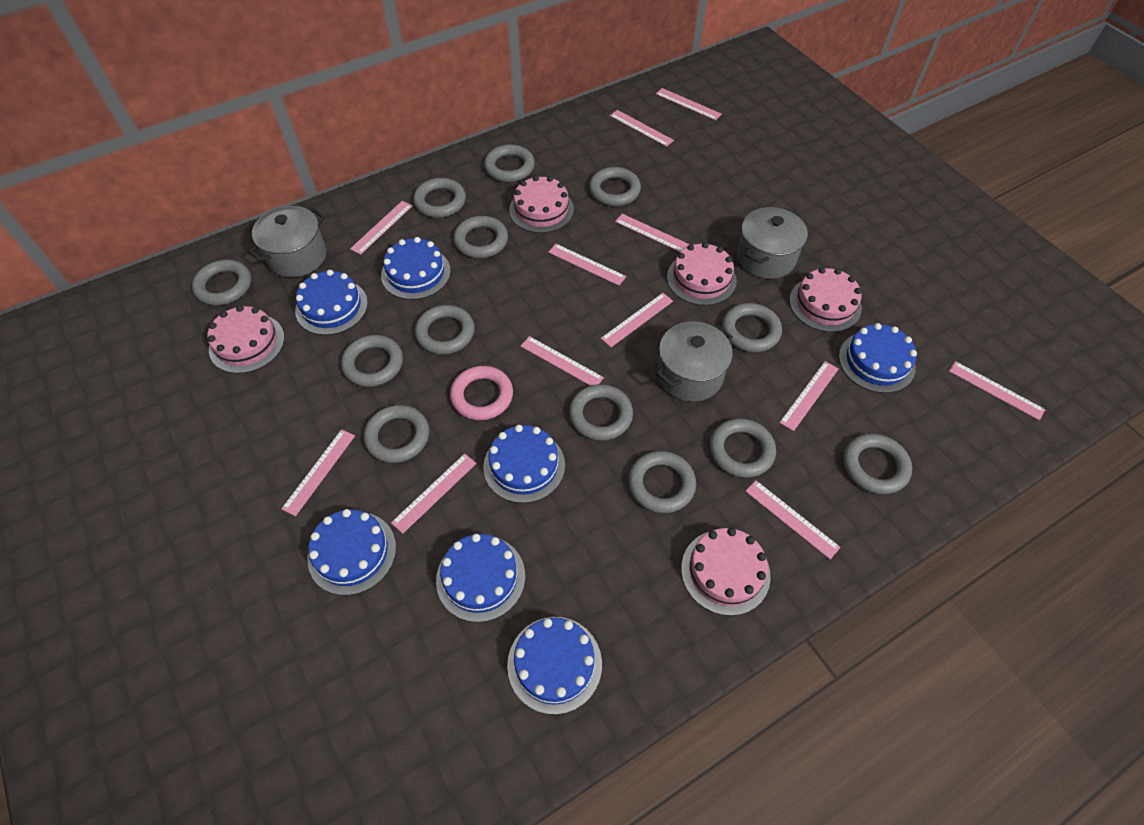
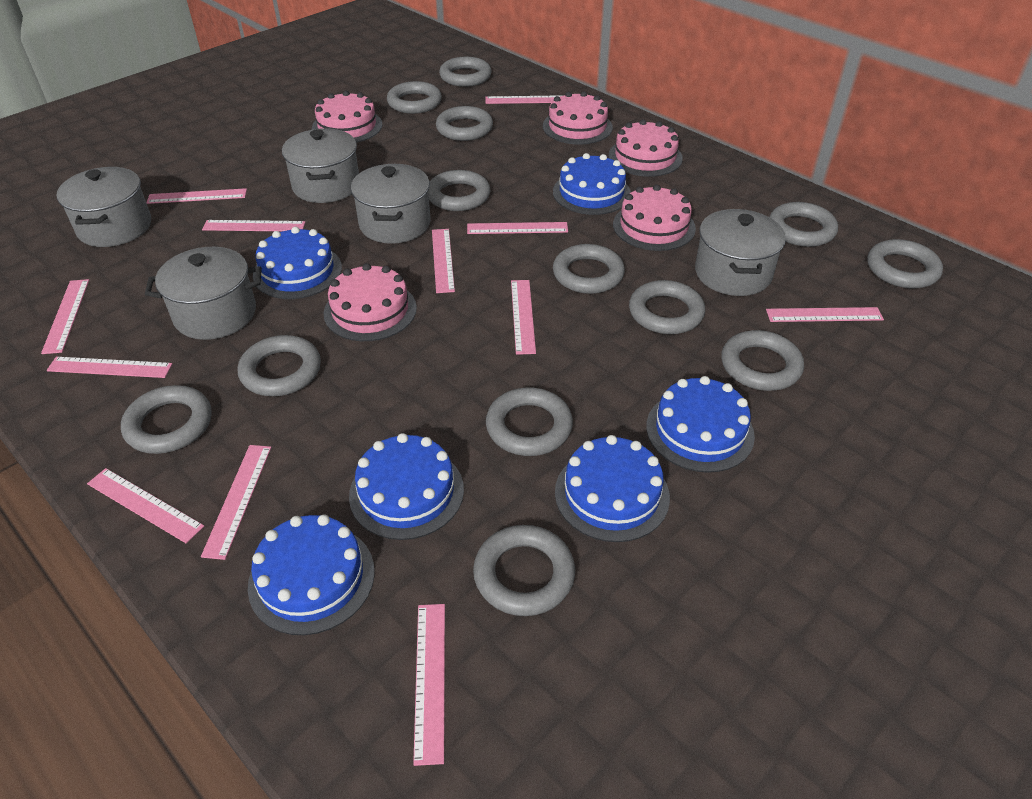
blue cake: 7 -> 6
grey pot: 3 -> 5
pink ring: 1 -> 0

